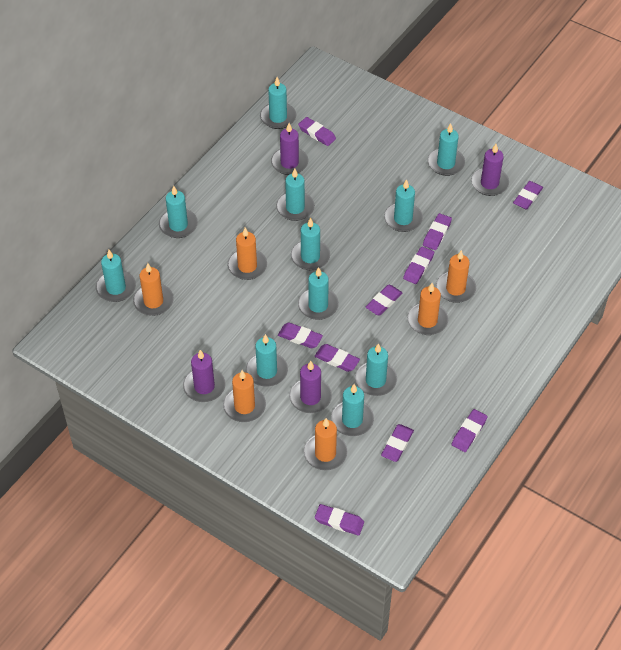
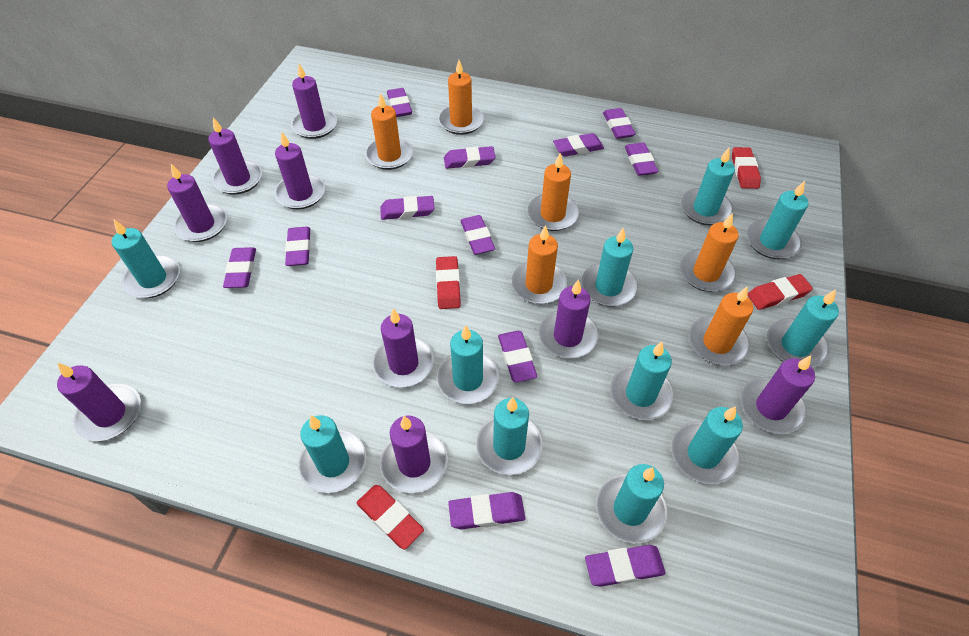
purple candle: 4 -> 9
purple eraser: 10 -> 12
red eraser: 0 -> 4

